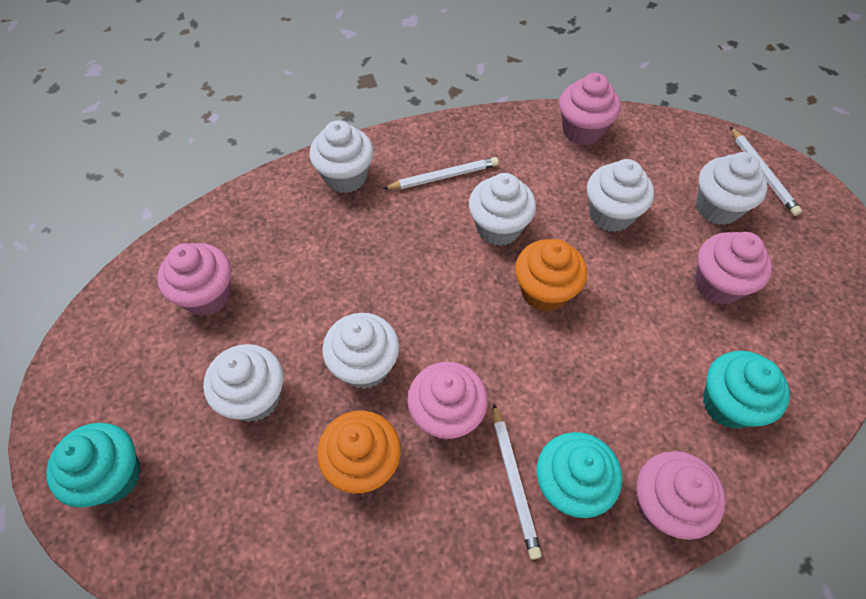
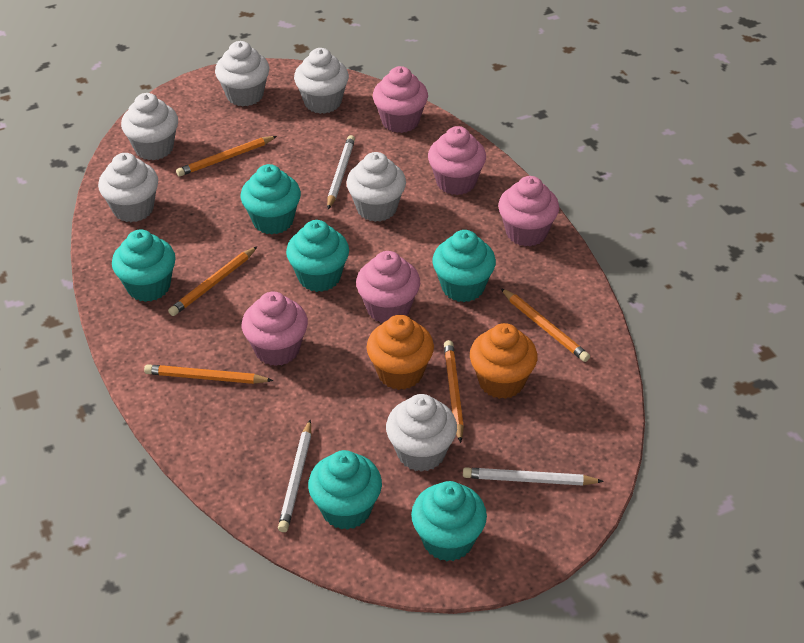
orange pencil: 0 -> 5
turquoise cupcake: 3 -> 6

